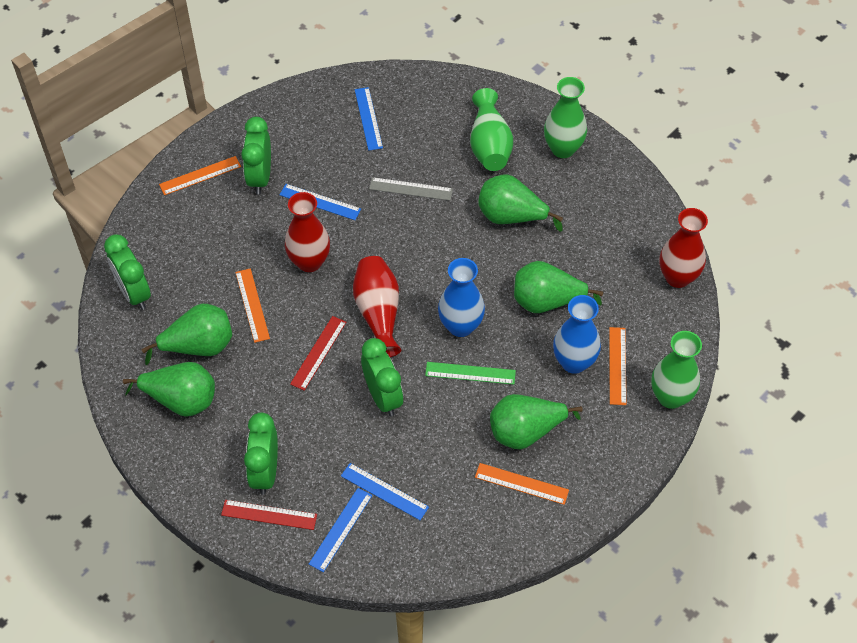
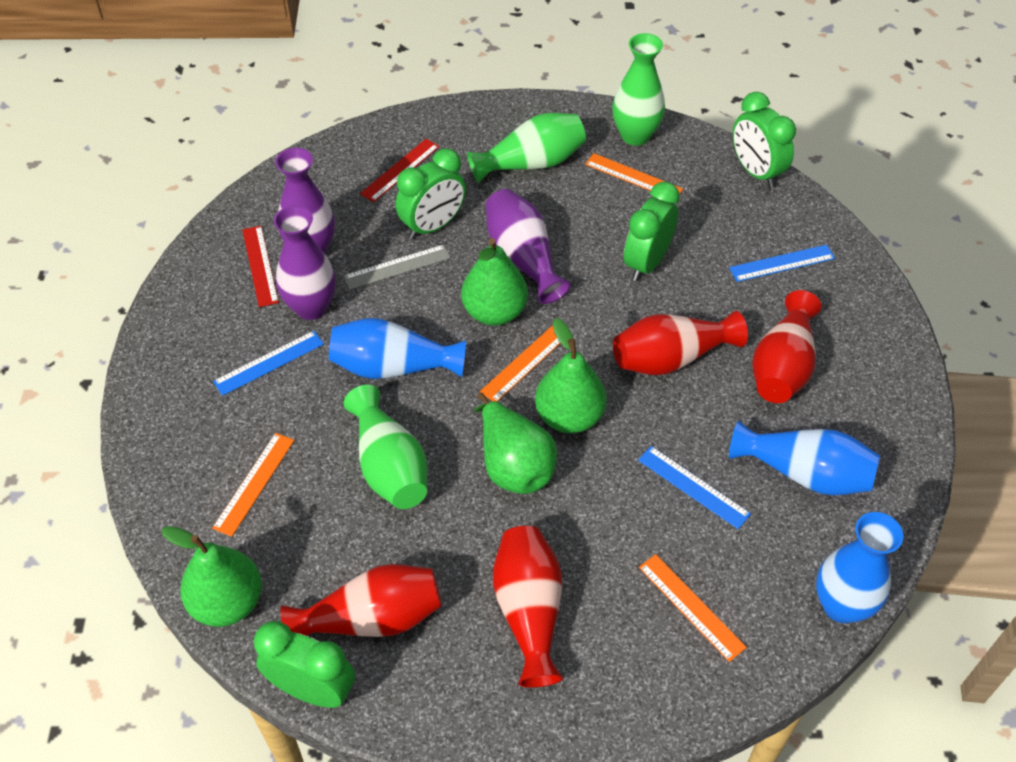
blue ruler: 4 -> 3
blue vase: 2 -> 3
green pear: 5 -> 4
green ruler: 1 -> 0
purple vase: 0 -> 3
red vase: 3 -> 4

